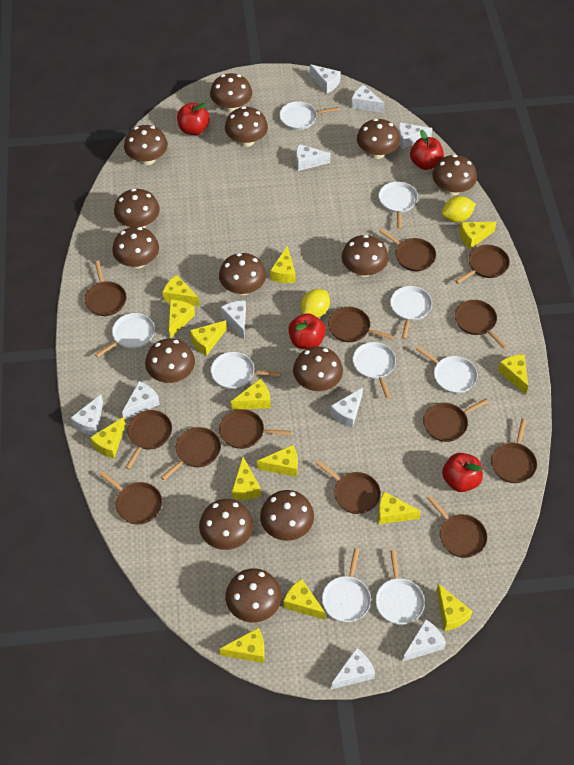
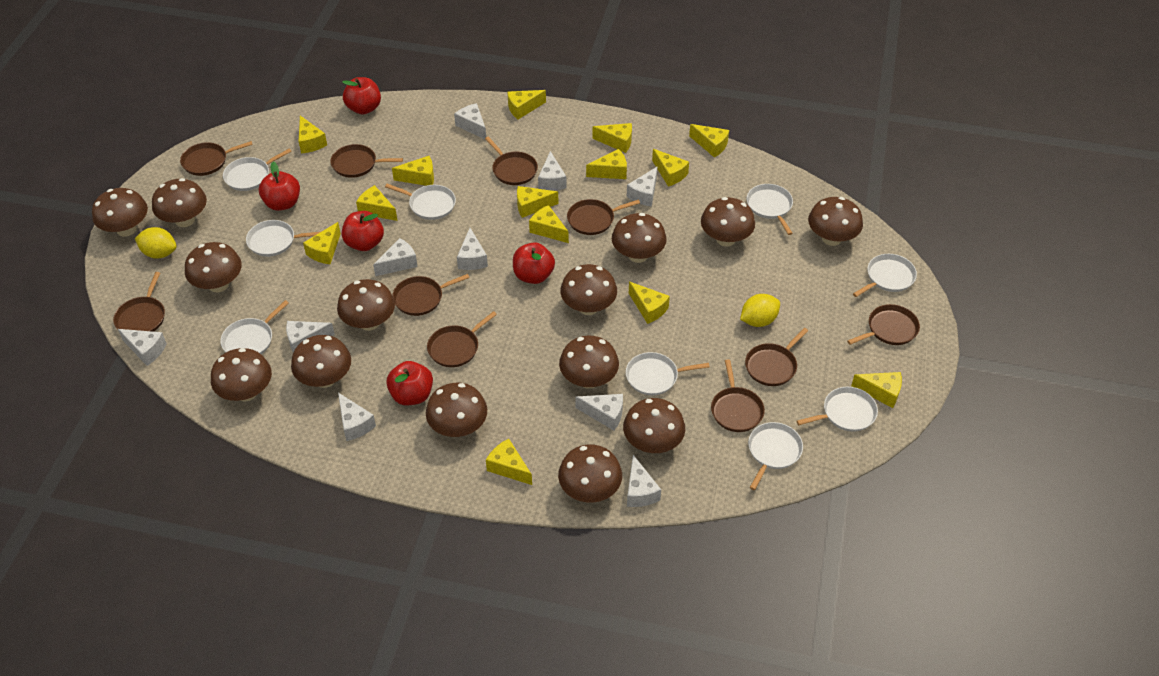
brown pan: 13 -> 10
red apple: 4 -> 5

